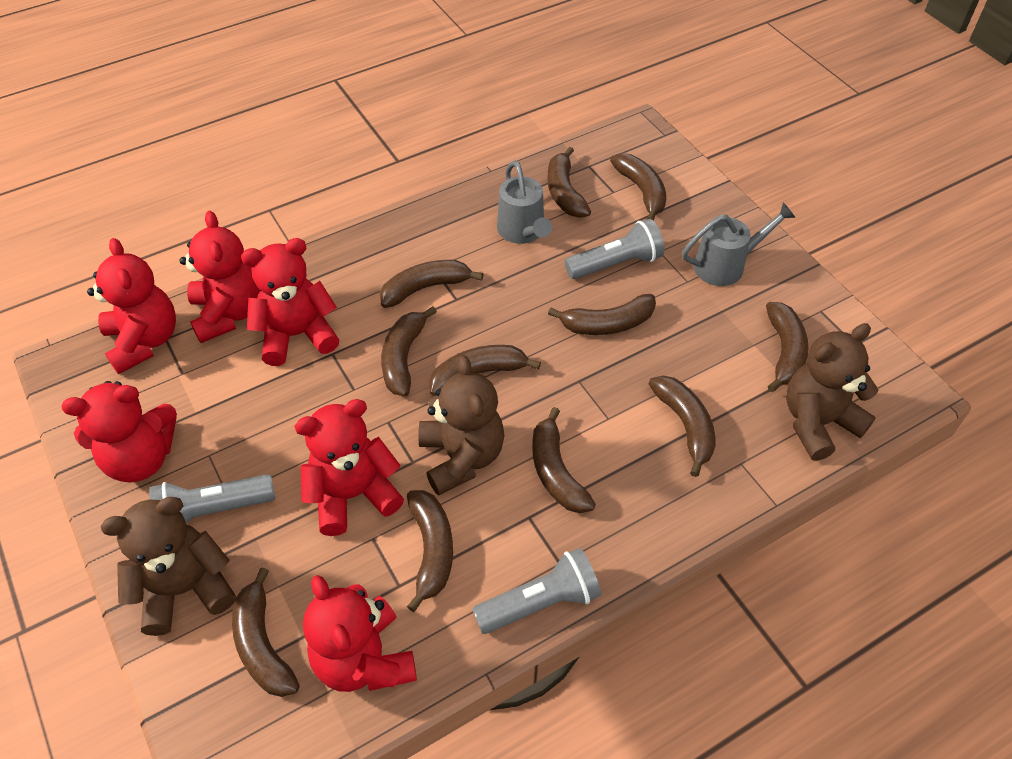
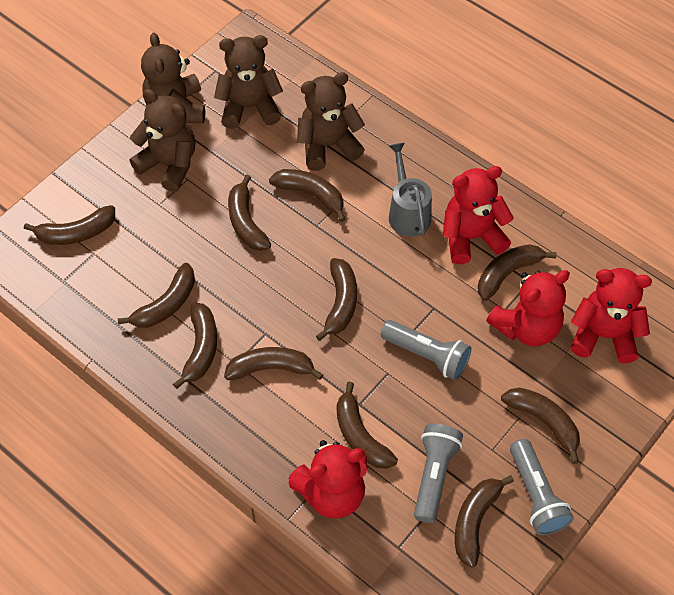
brown teddy bear: 3 -> 4
grey watering can: 2 -> 1
red teddy bear: 6 -> 4

